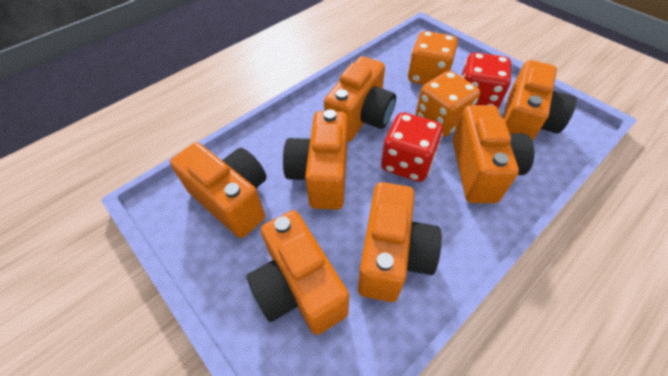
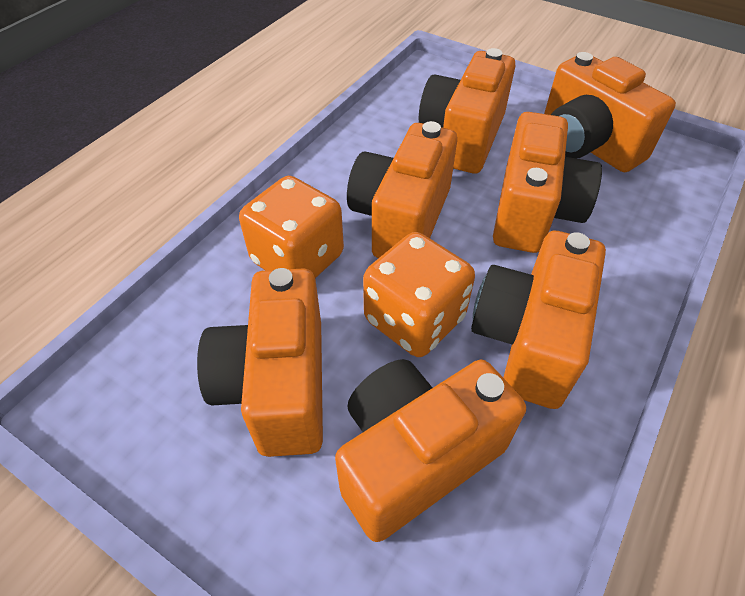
red dice: 2 -> 0

